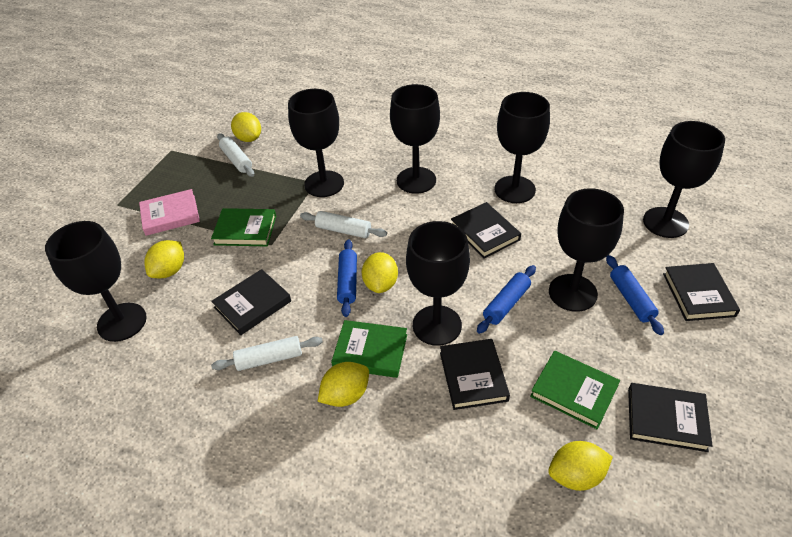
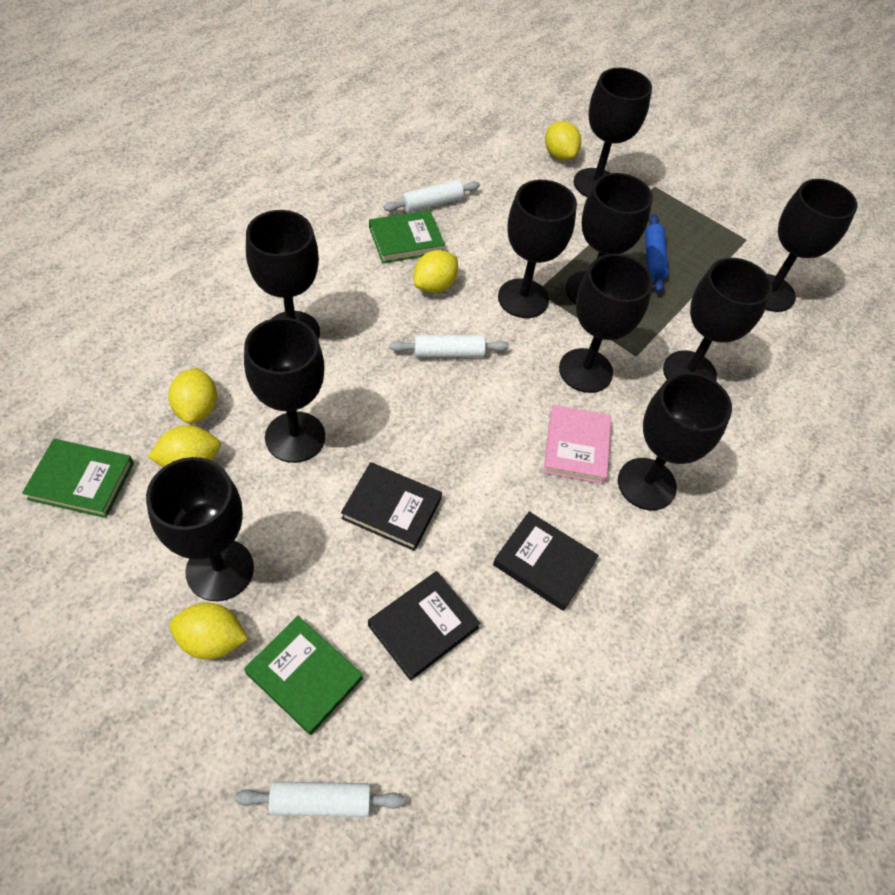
black book: 5 -> 3
black goblet: 7 -> 10
blue rolling pin: 3 -> 1

